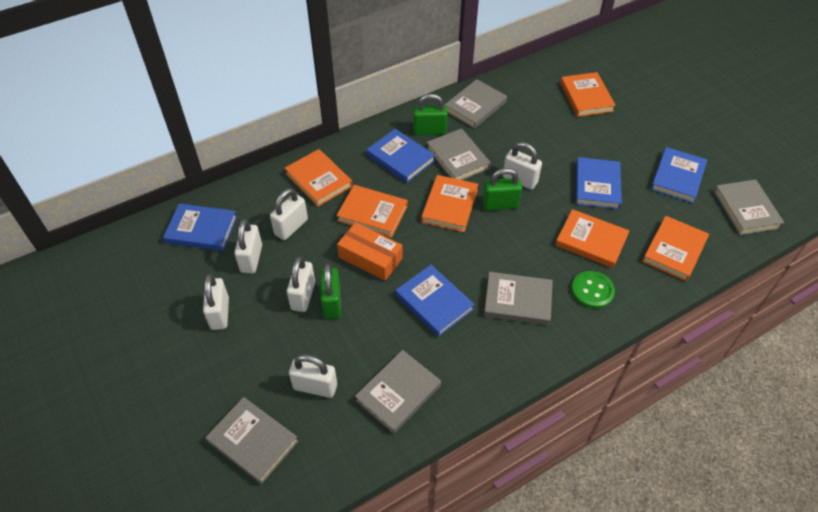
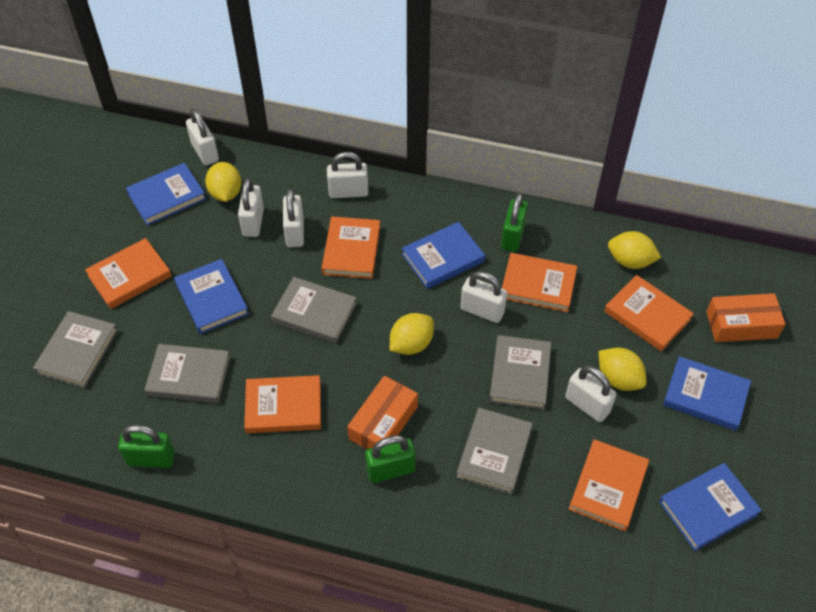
green button: 1 -> 0
grey book: 6 -> 5
orange box: 1 -> 2
yellow lemon: 0 -> 4

